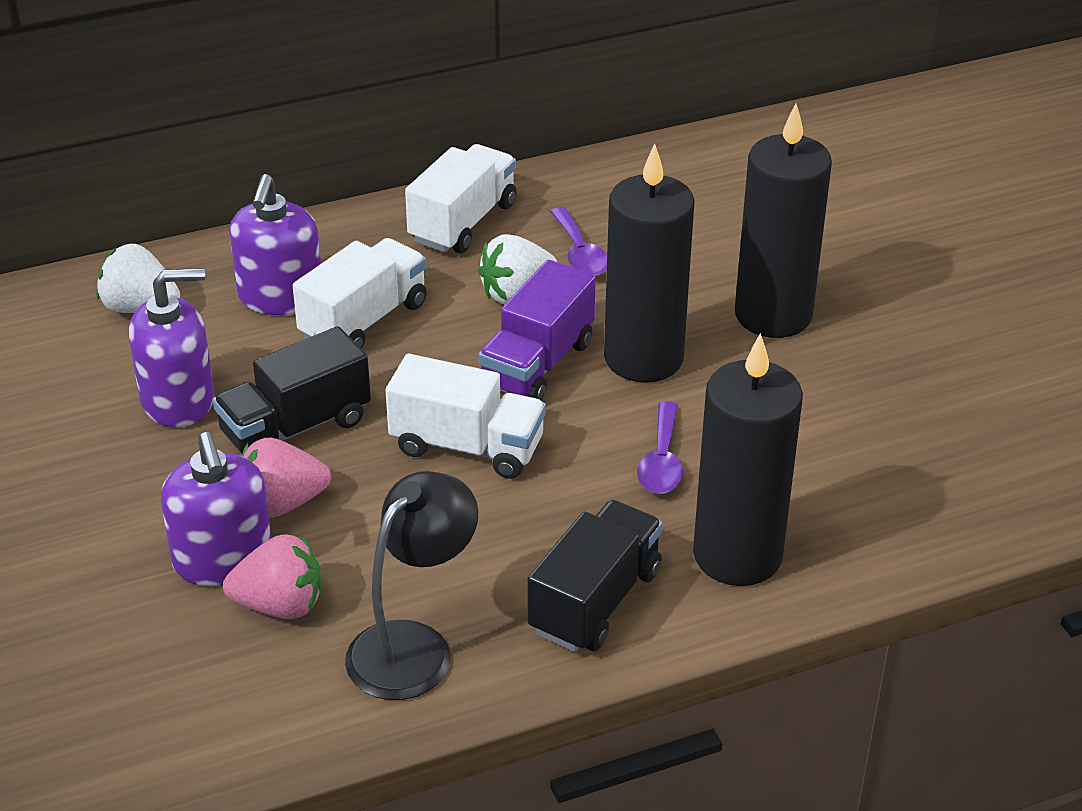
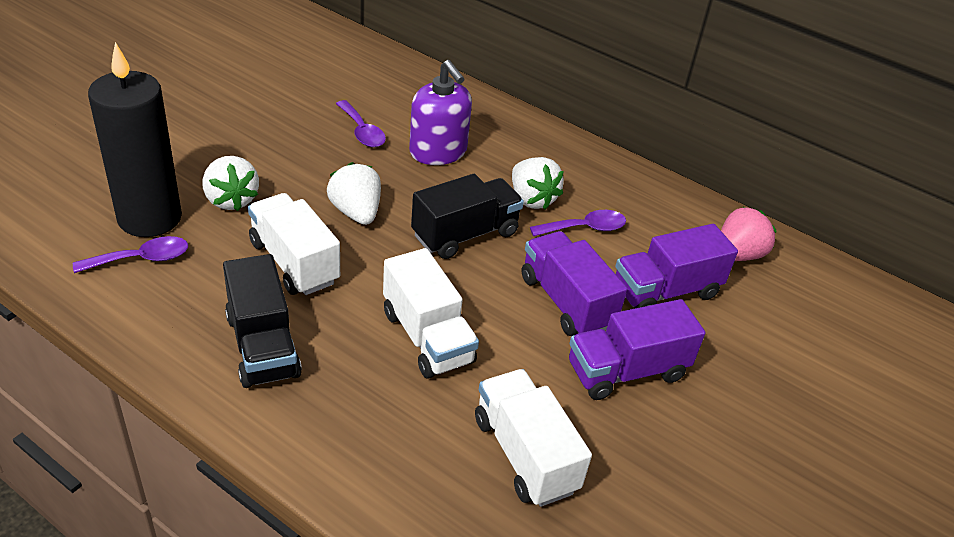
black candle: 3 -> 1
black lamp: 1 -> 0
pink strawberry: 2 -> 1
purple soap dispenser: 3 -> 1
purple spoon: 2 -> 3
purple truck: 1 -> 3
white strawberry: 2 -> 3

